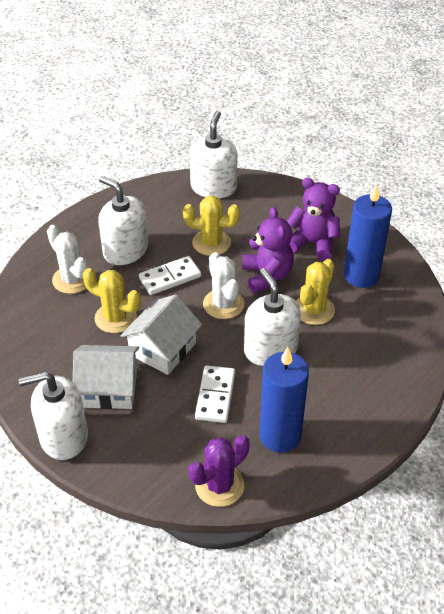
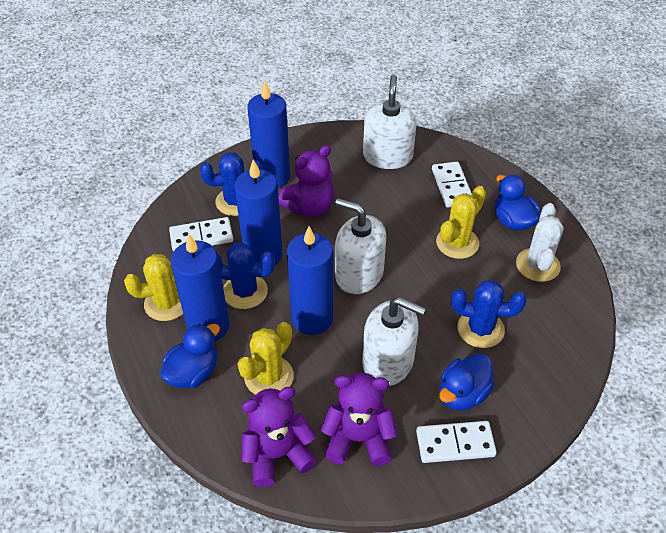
blue cactus: 0 -> 3
blue candle: 2 -> 4
blue duck: 0 -> 3
purple cactus: 1 -> 0
purple teddy bear: 2 -> 3
white cactus: 2 -> 1
white domino: 2 -> 3
white house: 2 -> 0
white soap dispenser: 4 -> 3

